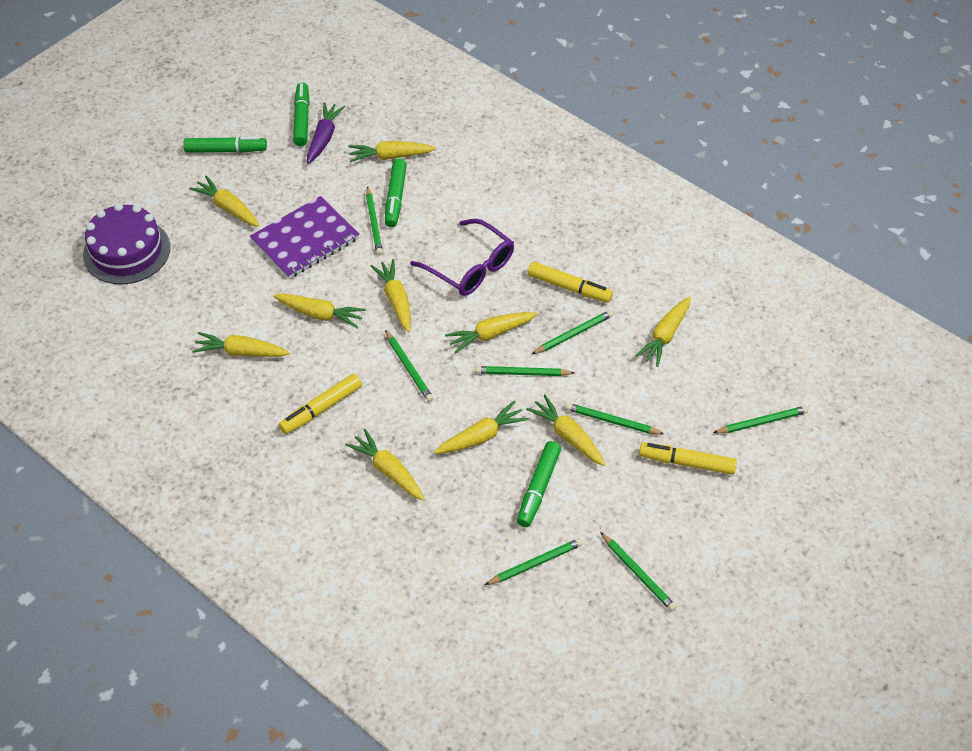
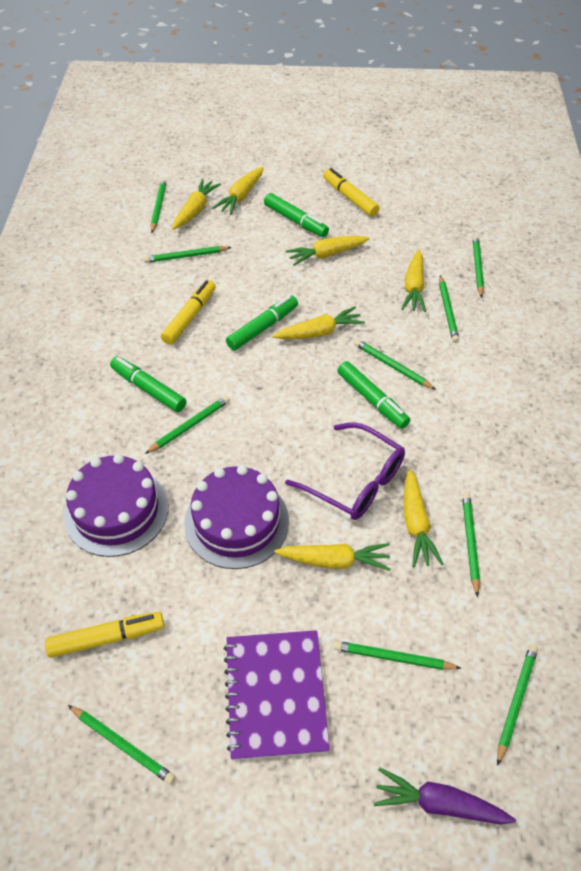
green pencil: 8 -> 10
purple cake: 1 -> 2
yellow carrot: 10 -> 7

